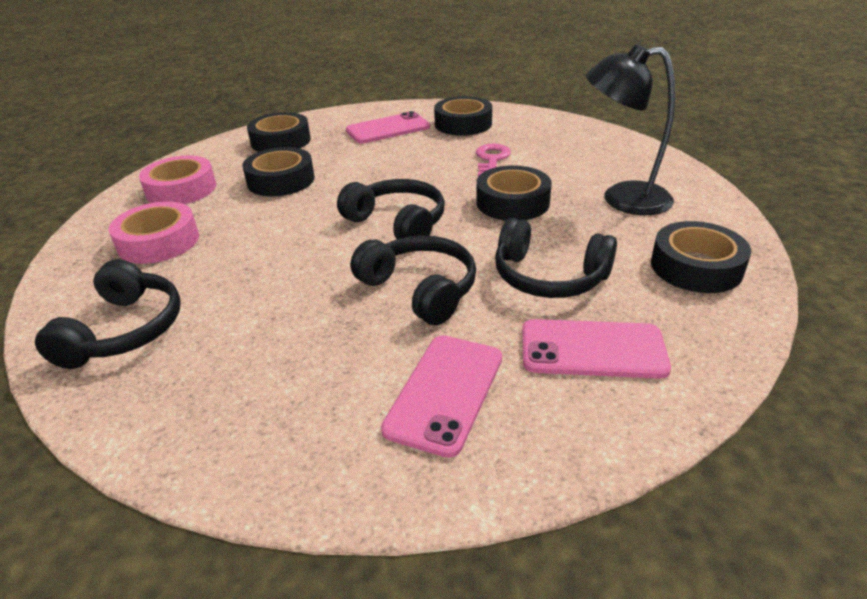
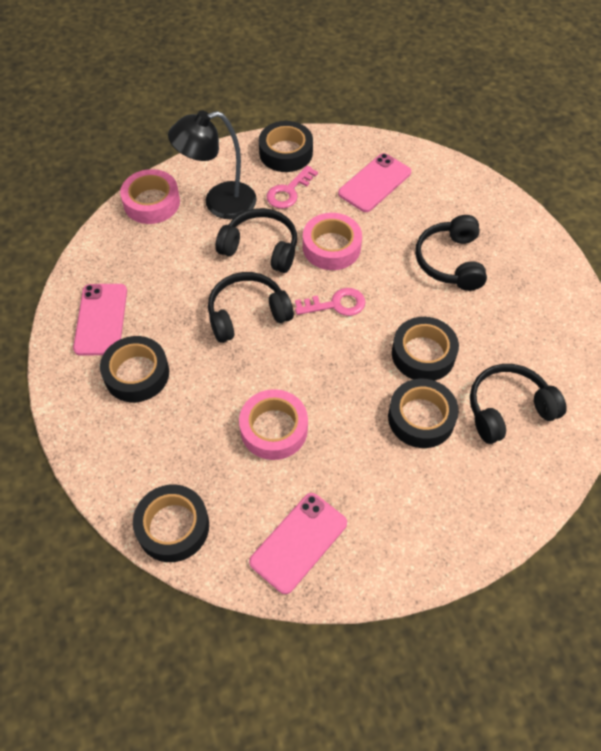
pink key: 1 -> 2
pink tape: 2 -> 3

